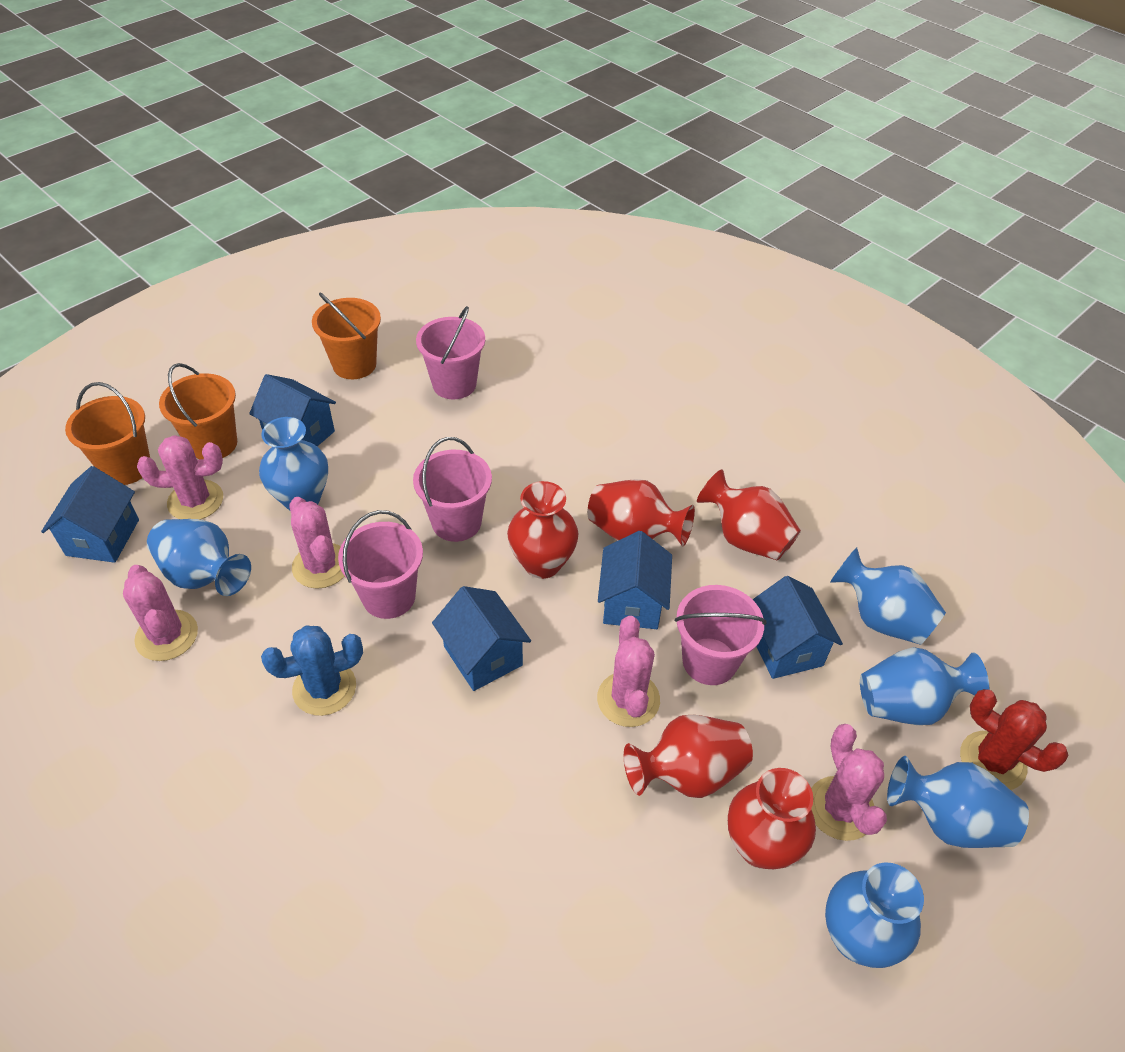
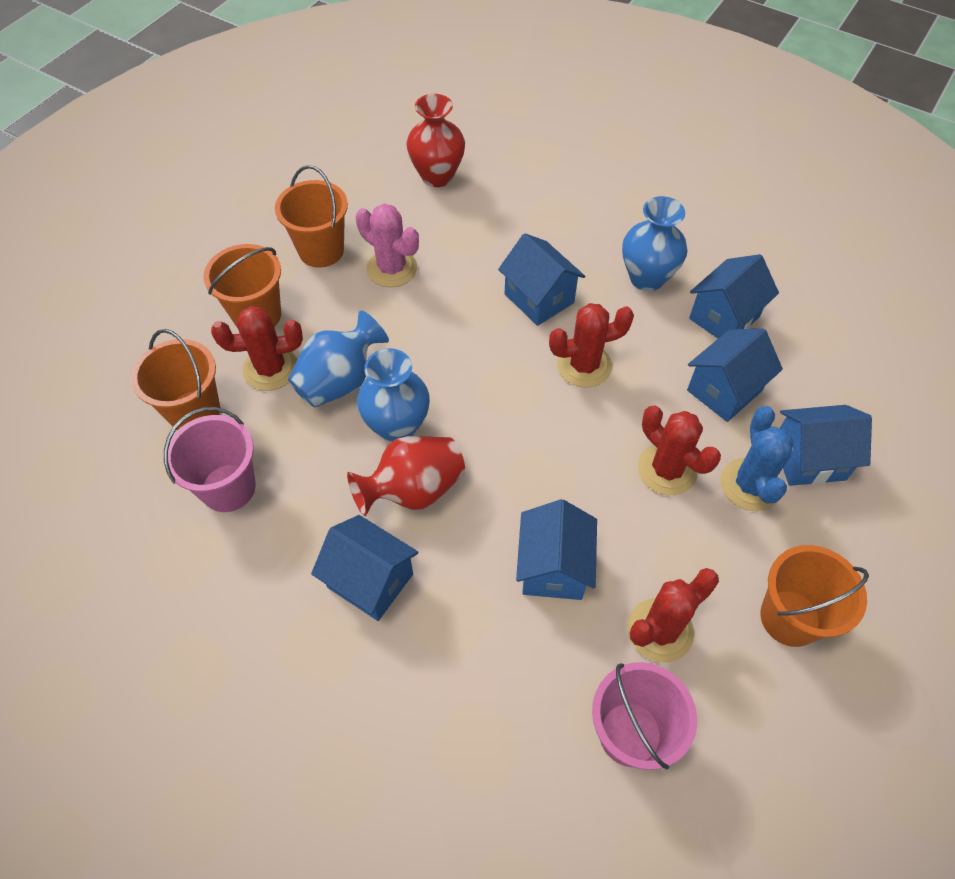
blue house: 5 -> 6
blue vase: 6 -> 3
orange bucket: 3 -> 4
pink bucket: 4 -> 2
pink cactus: 5 -> 1
red cactus: 1 -> 4
red vase: 5 -> 2

